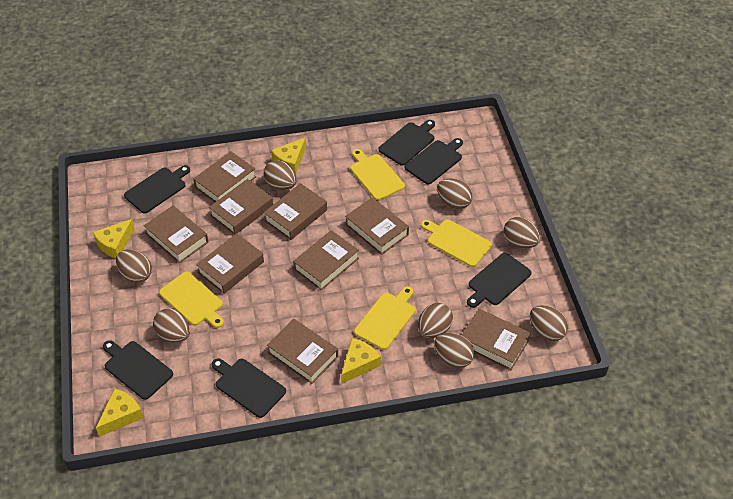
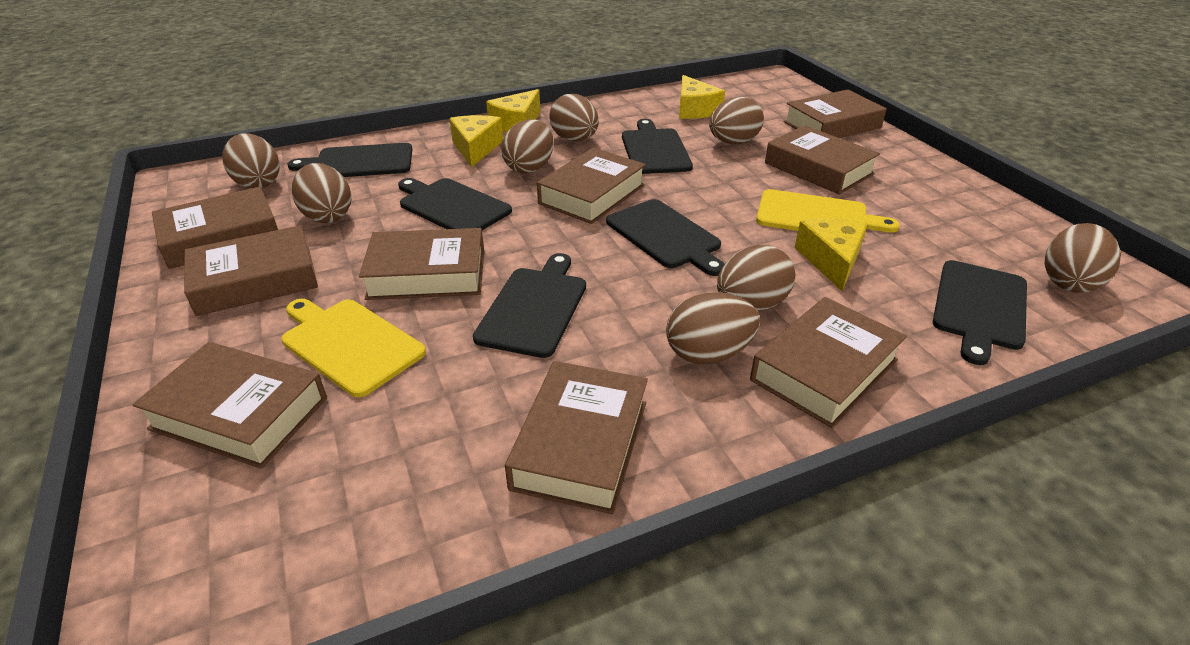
yellow cutting board: 4 -> 2

